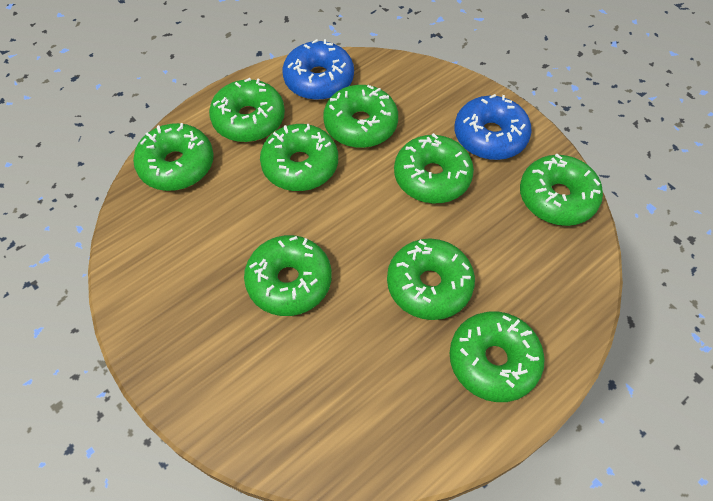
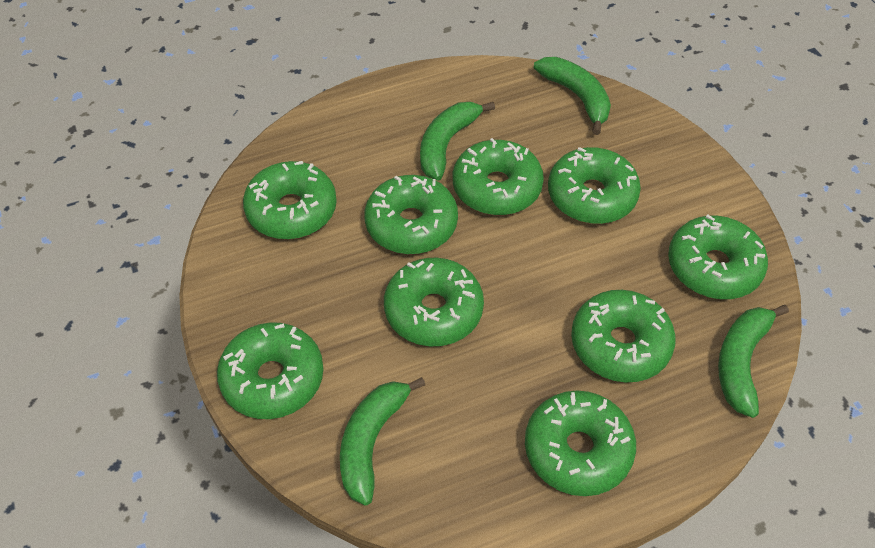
blue donut: 2 -> 0
green banana: 0 -> 4

